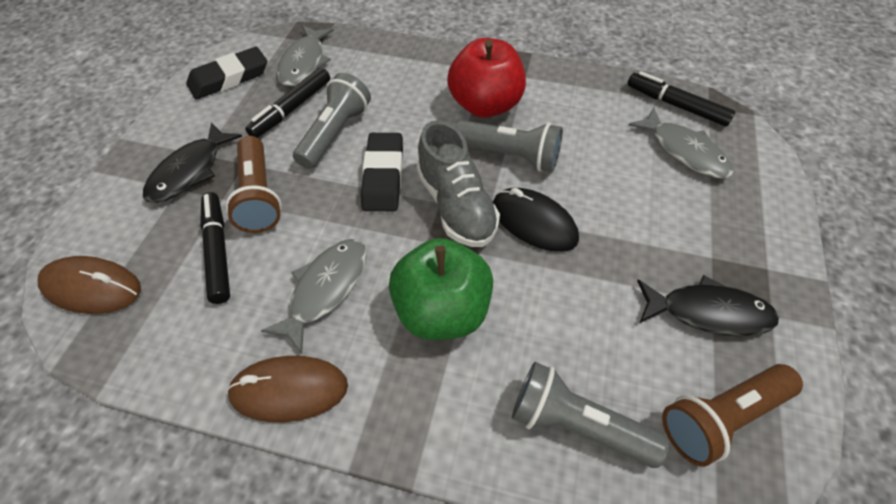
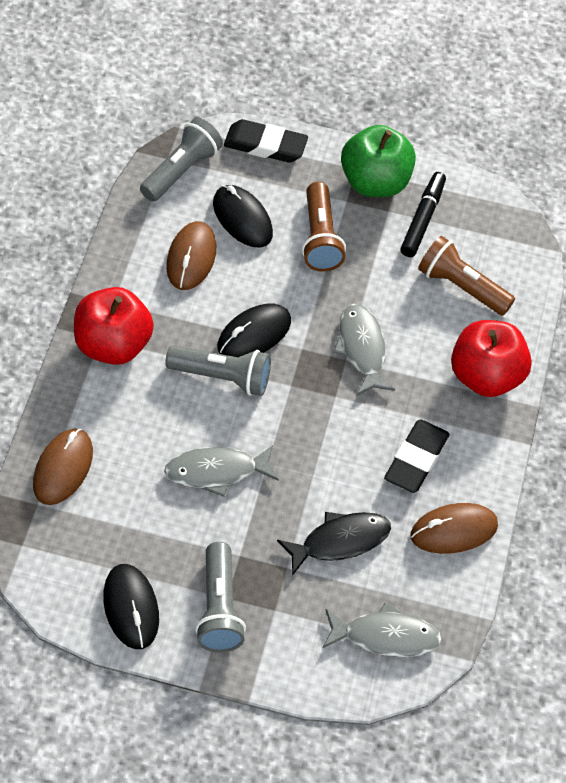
black fish: 2 -> 1
black marker: 3 -> 1
black mouse: 1 -> 3
brown mouse: 2 -> 3
grey shoe: 1 -> 0
red apple: 1 -> 2

